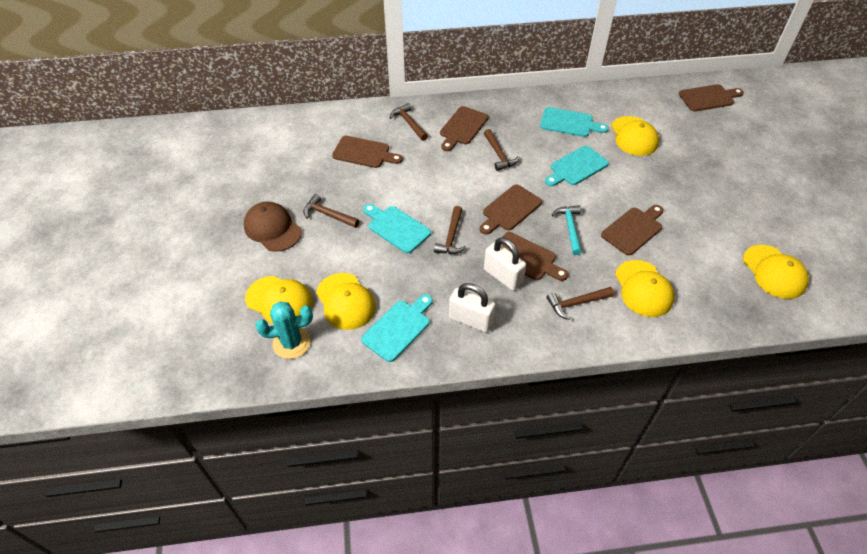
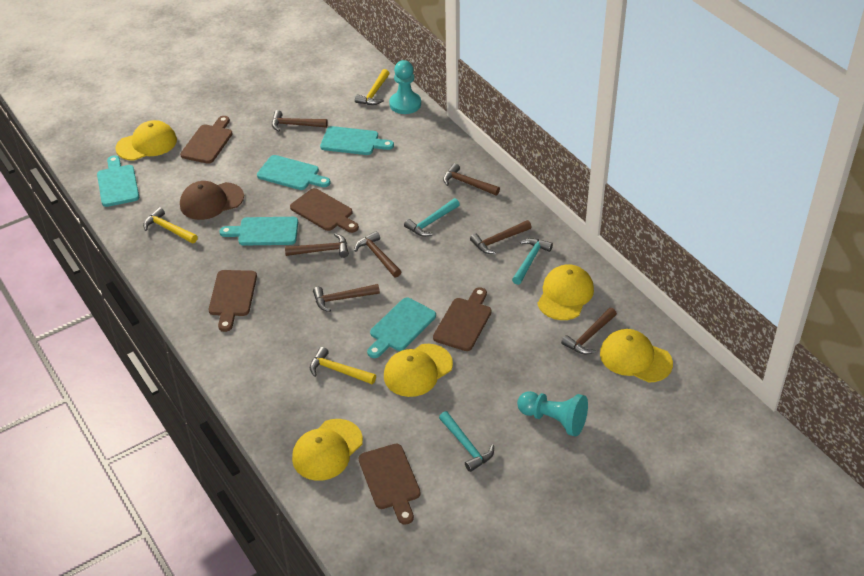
brown cutting board: 6 -> 5
brown hammer: 5 -> 7
turquoise cactus: 1 -> 0
turquoise cutting board: 4 -> 5
turquoise hammer: 1 -> 3
turquoise pawn: 0 -> 2
white padlock: 2 -> 0
yellow hammer: 0 -> 3

